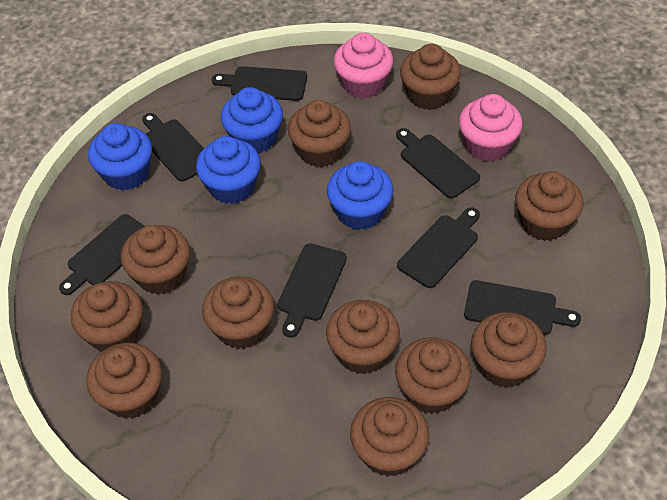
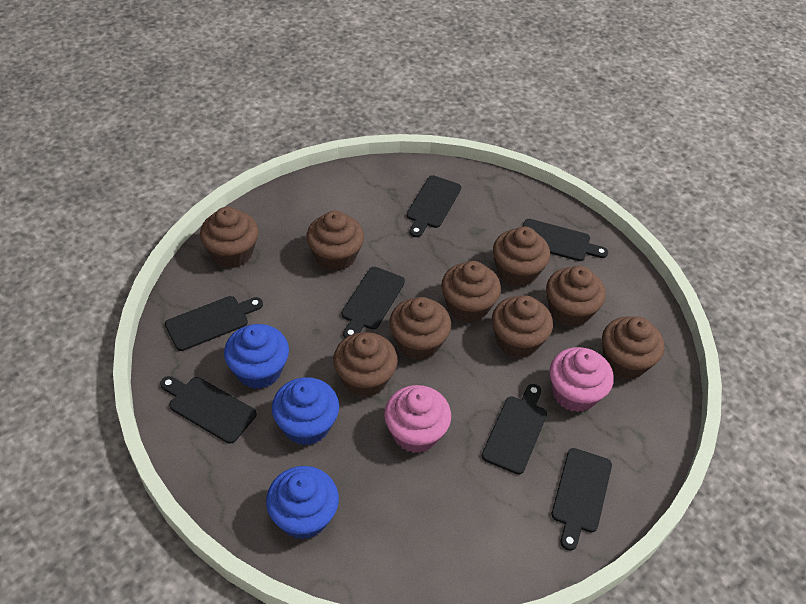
blue cupcake: 4 -> 3
brown cupcake: 11 -> 9

